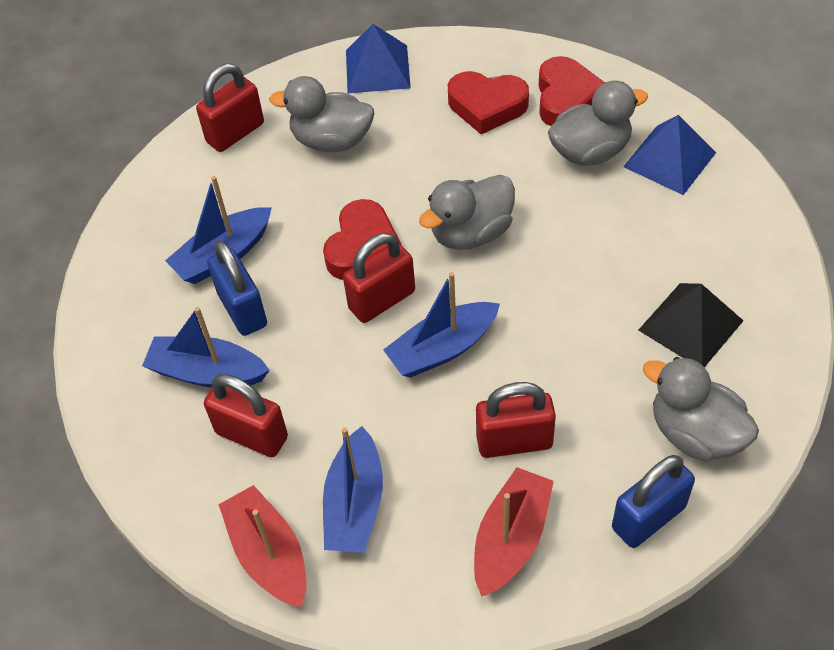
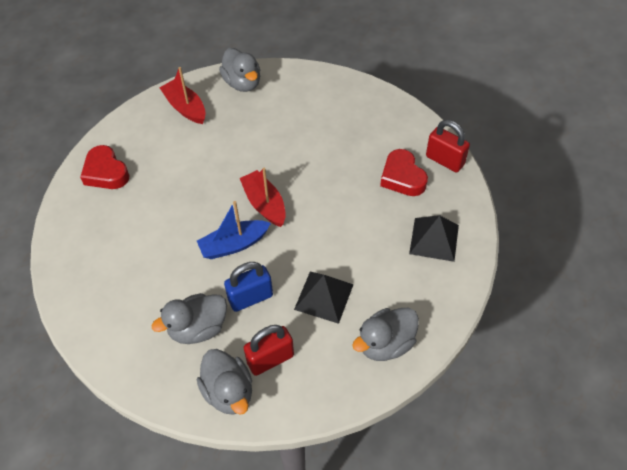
black pyramid: 1 -> 2
blue boat: 4 -> 1
blue padlock: 2 -> 1
blue pyramid: 2 -> 0
red heart: 3 -> 2
red padlock: 4 -> 2

